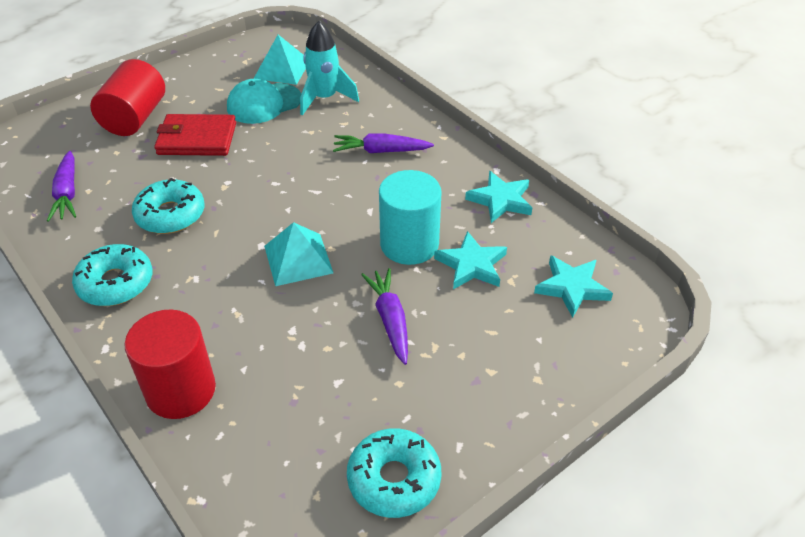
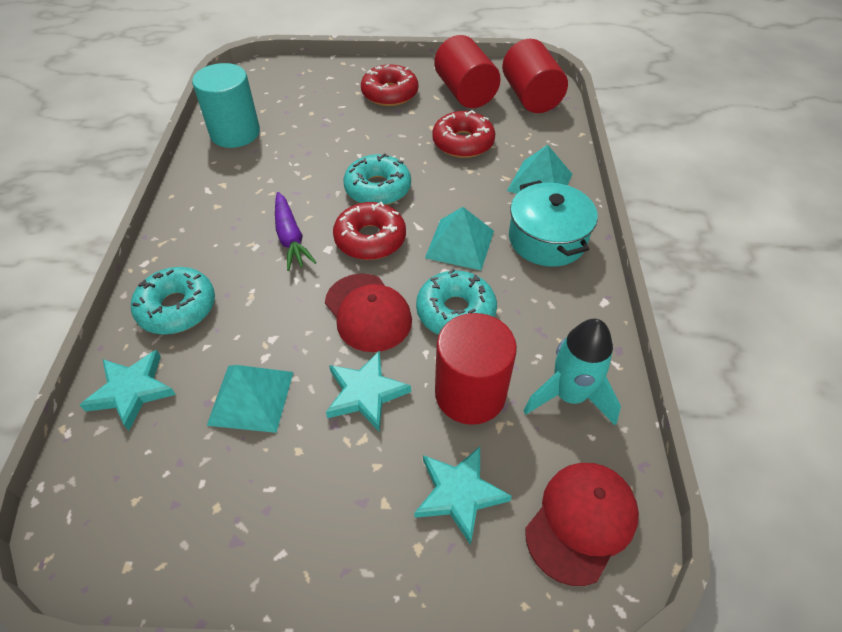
purple carrot: 3 -> 1
red cap: 0 -> 2
red cylinder: 2 -> 3
red donut: 0 -> 3
red wallet: 1 -> 0
turquoise cap: 1 -> 0
turquoise pot: 0 -> 1
turquoise pyramid: 2 -> 3

